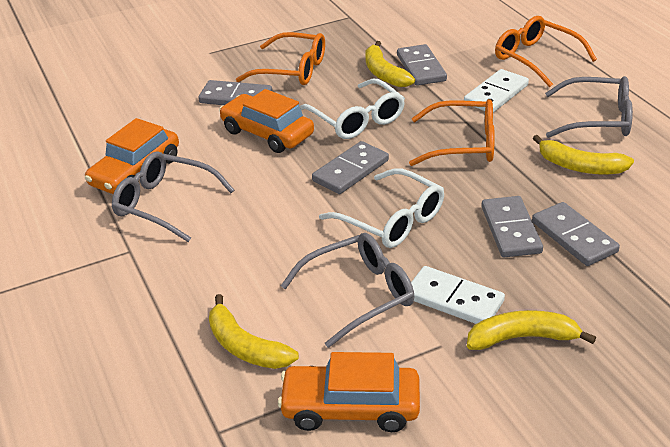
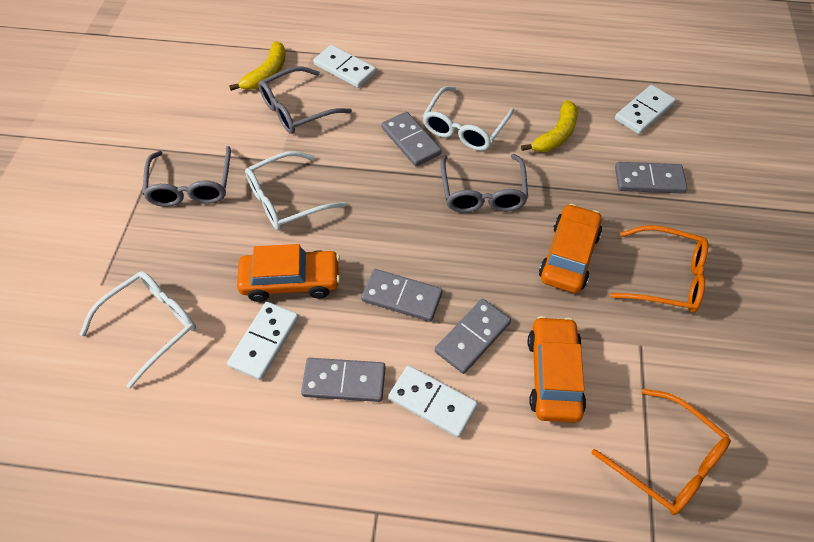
orange glasses: 3 -> 2
white domino: 2 -> 4
white glasses: 2 -> 3
yellow banana: 4 -> 2

